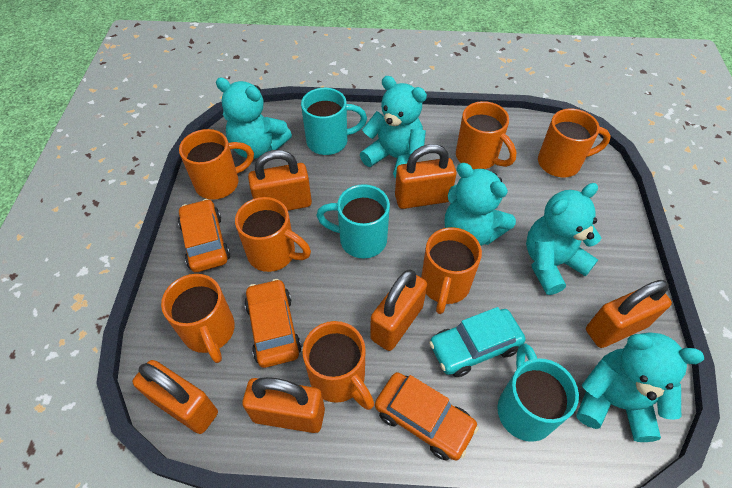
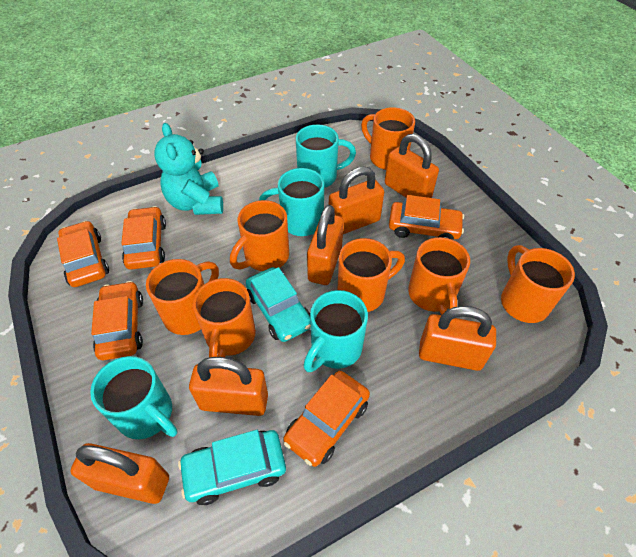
orange car: 3 -> 5
turquoise car: 1 -> 2
turquoise mug: 3 -> 4
turquoise teddy bear: 5 -> 1

